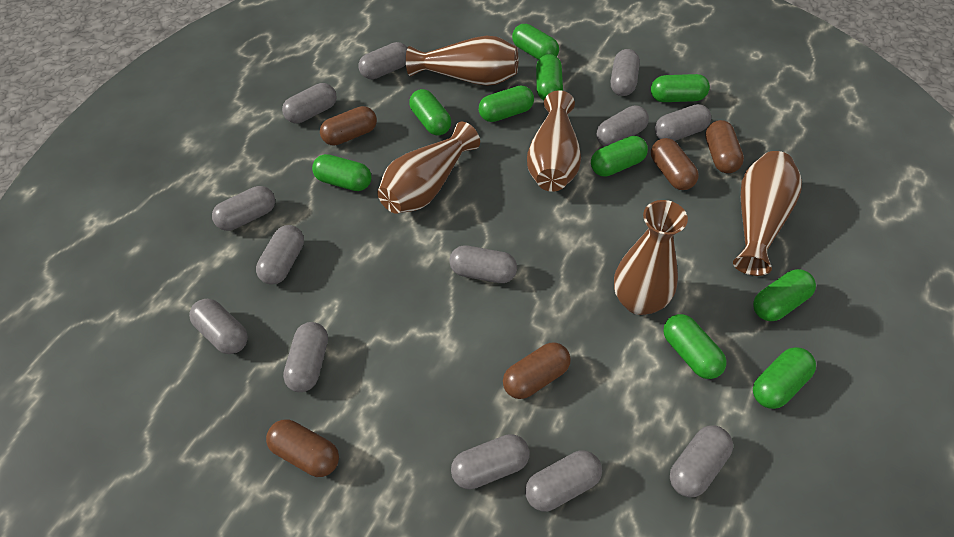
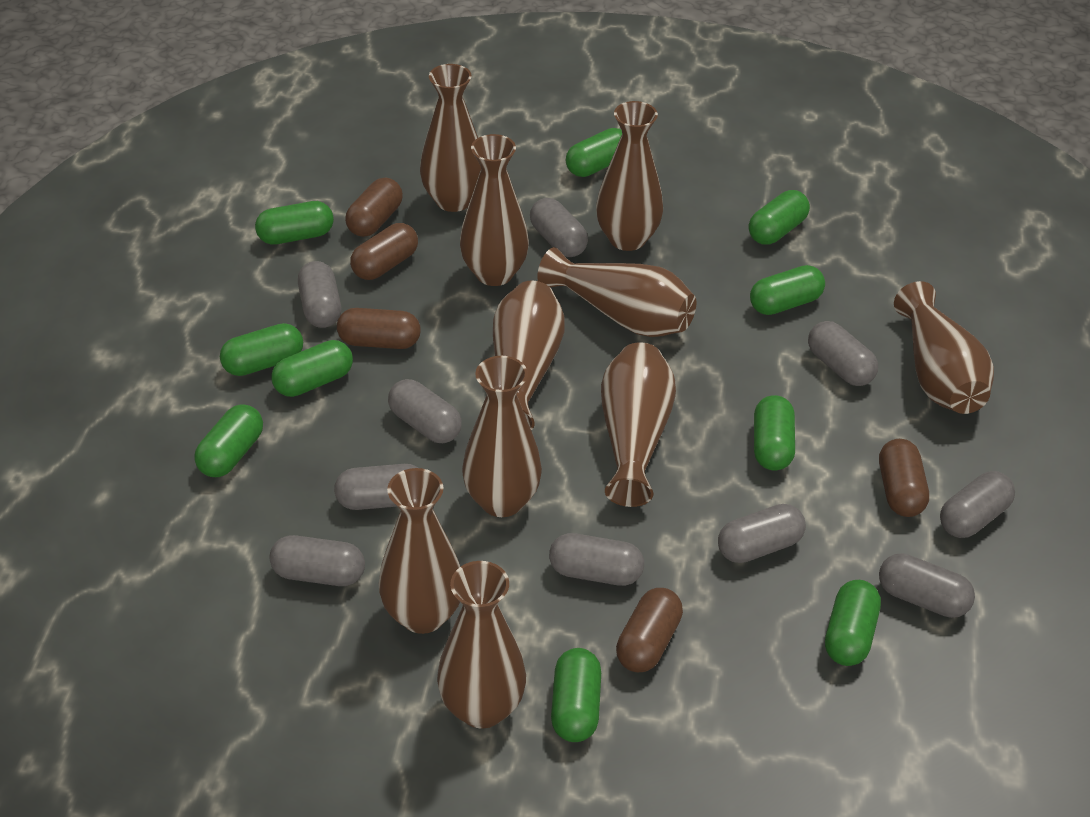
brown vase: 5 -> 10
grey capsule: 13 -> 10

